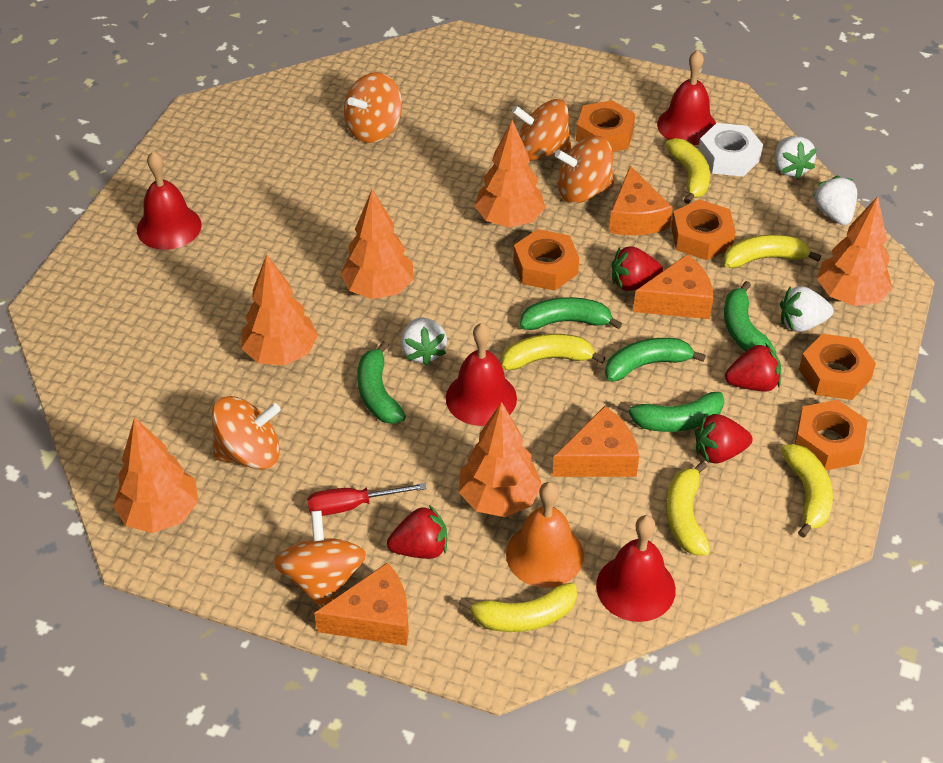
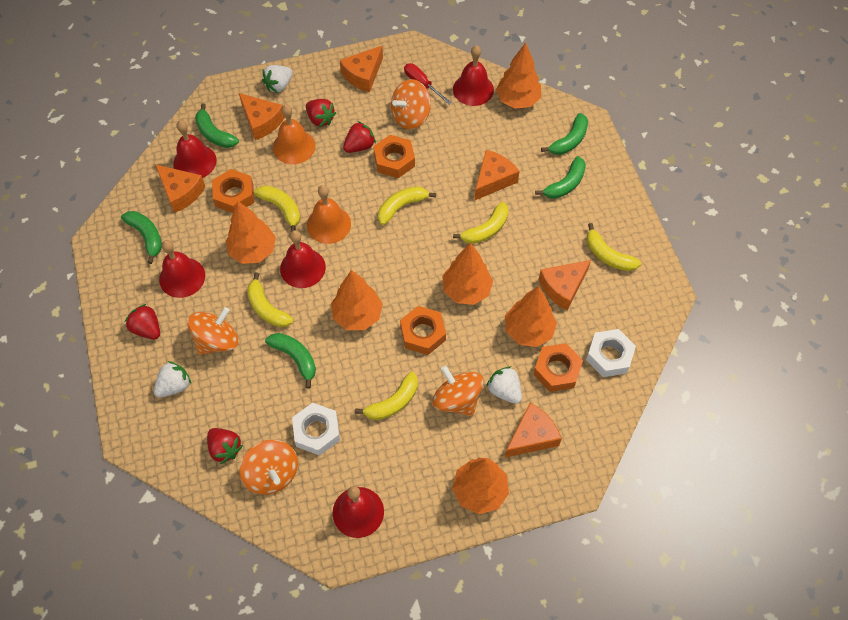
orange bell: 1 -> 2
orange cheese: 4 -> 6
orange nut: 5 -> 4
orange spinning top: 5 -> 4
red bell: 4 -> 5
white nut: 1 -> 2
white strawberry: 4 -> 3

